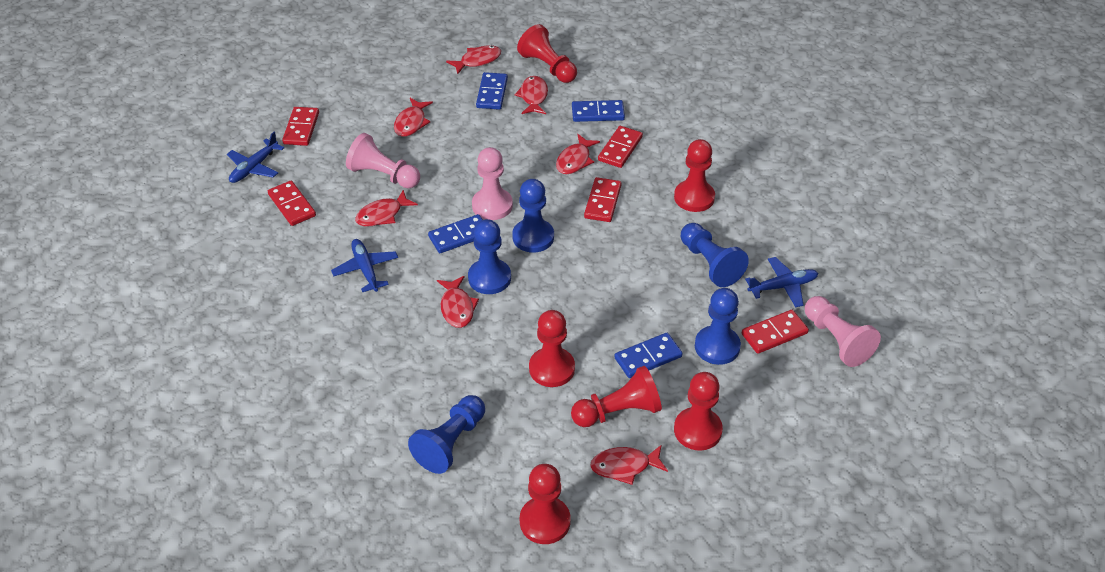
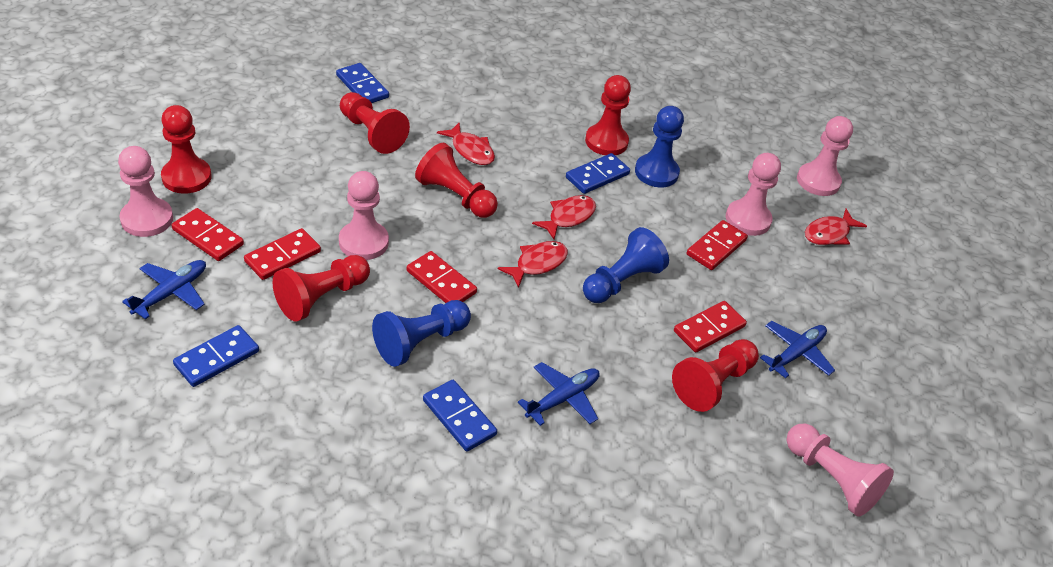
blue pawn: 5 -> 3
pink pawn: 3 -> 5
red fish: 7 -> 4

